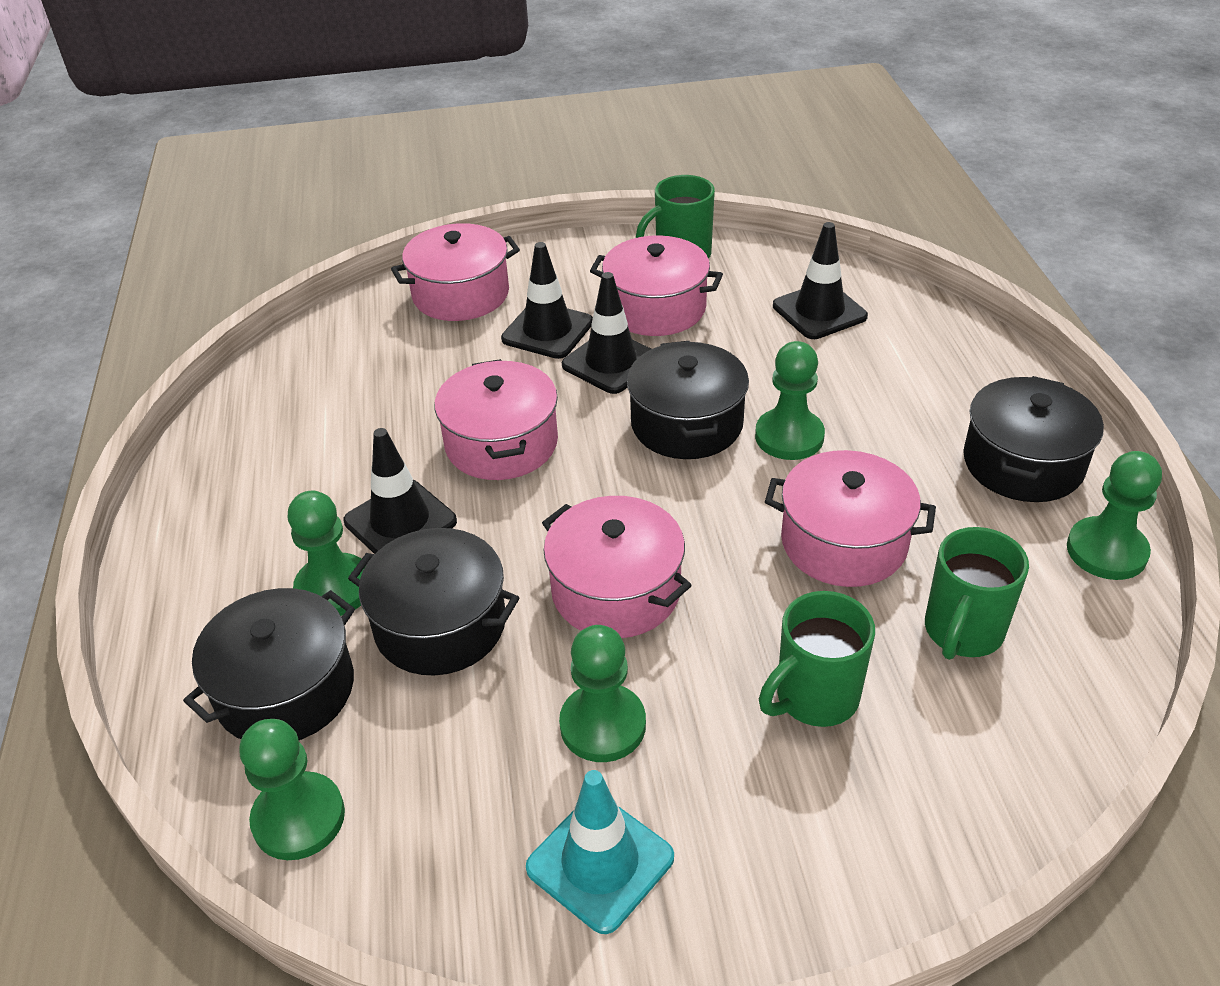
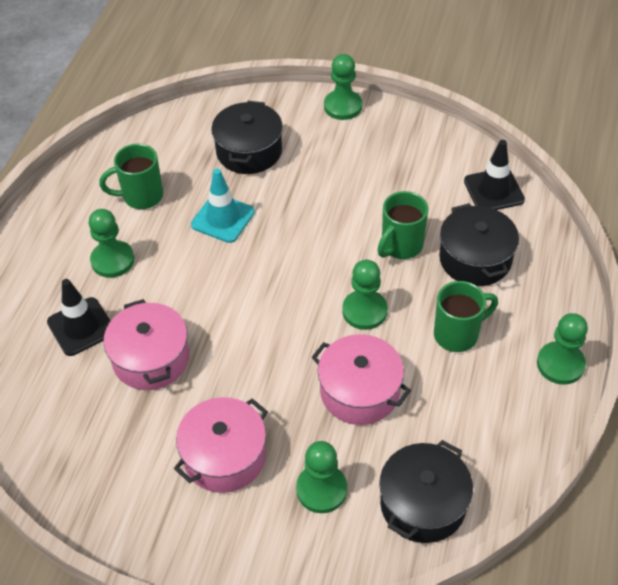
black pot: 4 -> 3
black traffic cone: 4 -> 2
pink pot: 5 -> 3

